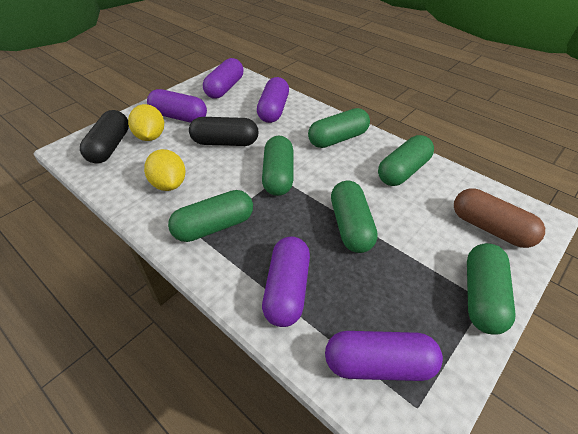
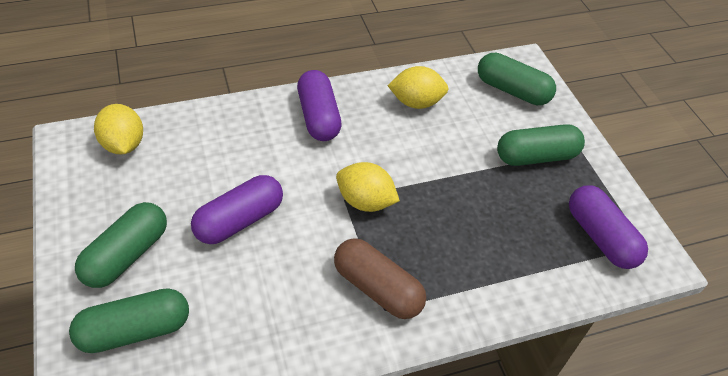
black capsule: 2 -> 0
green capsule: 6 -> 4
purple capsule: 5 -> 3
yellow lemon: 2 -> 3

